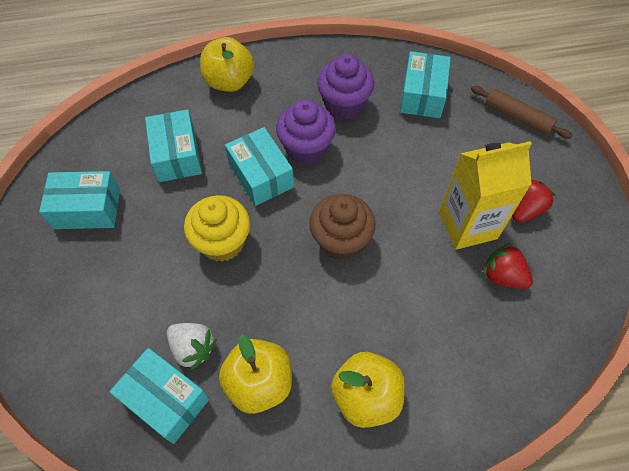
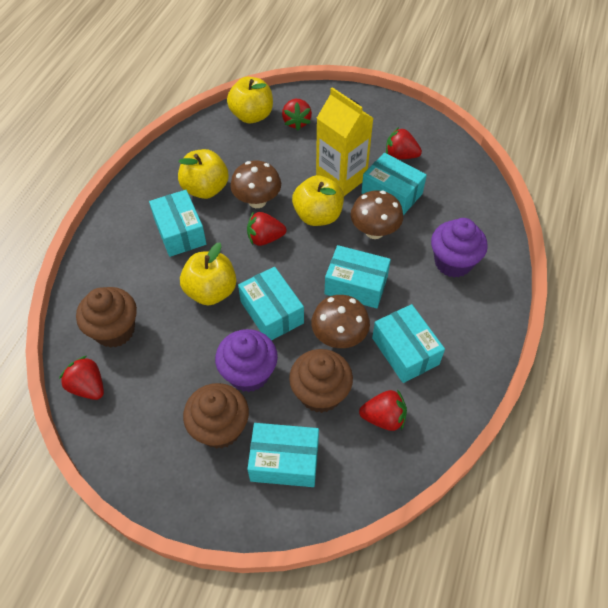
brown cupcake: 1 -> 3
brown mushroom: 0 -> 3
brown rolling pin: 1 -> 0
red strawberry: 2 -> 5
turquoise box: 5 -> 6
white strawberry: 1 -> 0
yellow apple: 3 -> 4
yellow cupcake: 1 -> 0

